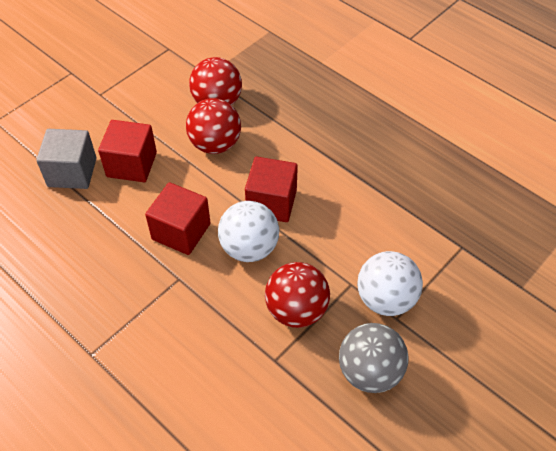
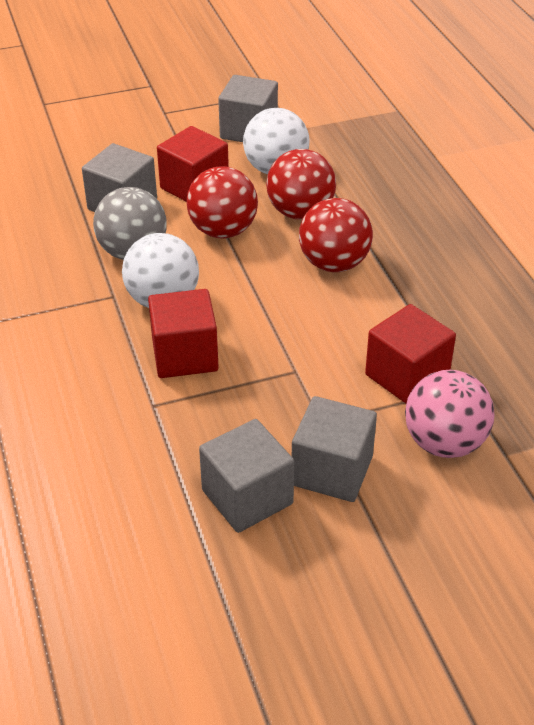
grey cube: 1 -> 4
pink ball: 0 -> 1

